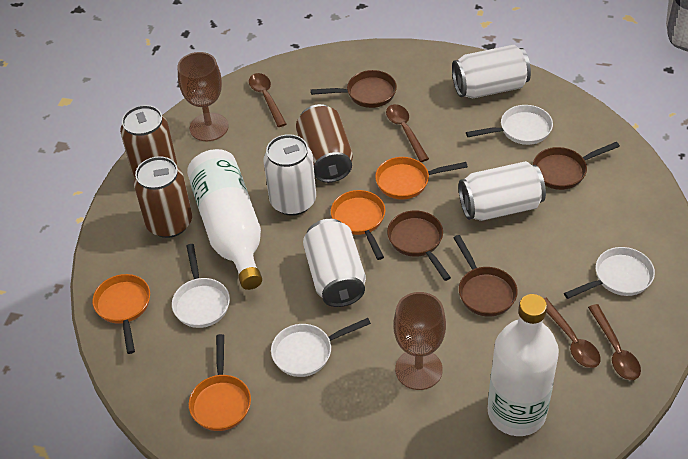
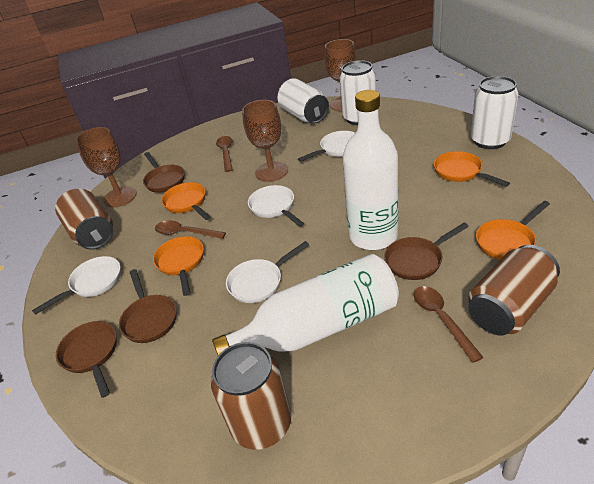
brown goblet: 2 -> 3
brown spoon: 4 -> 3
white can: 4 -> 3

